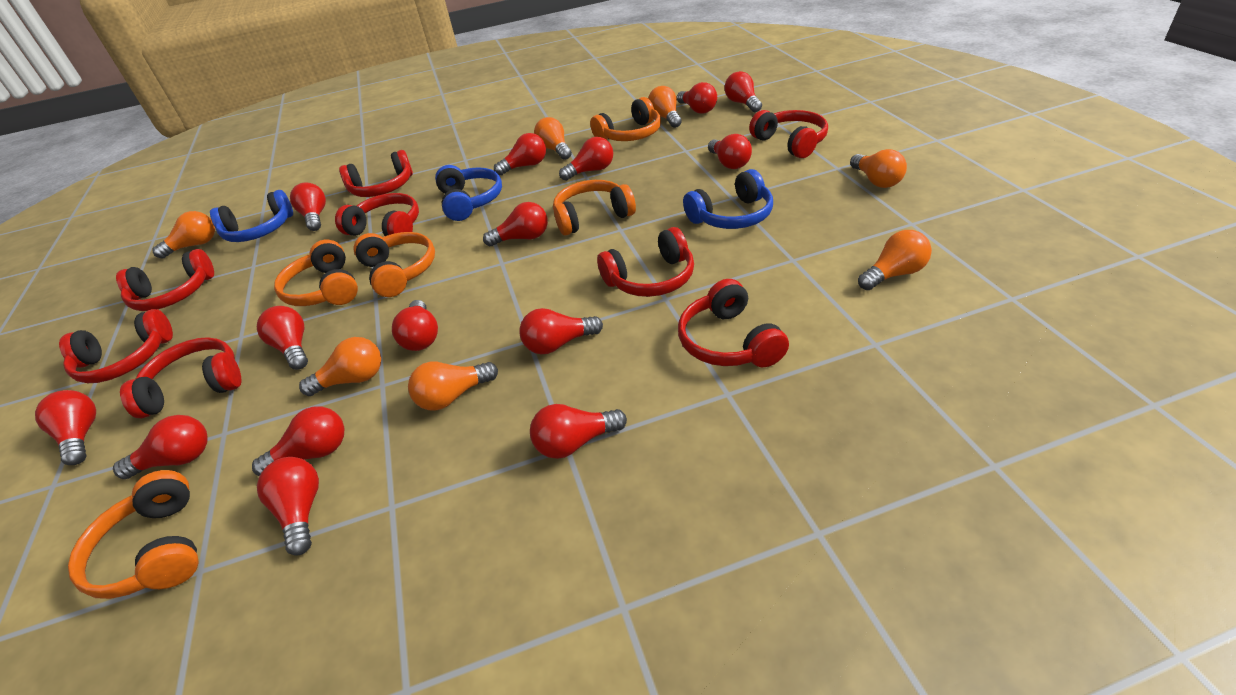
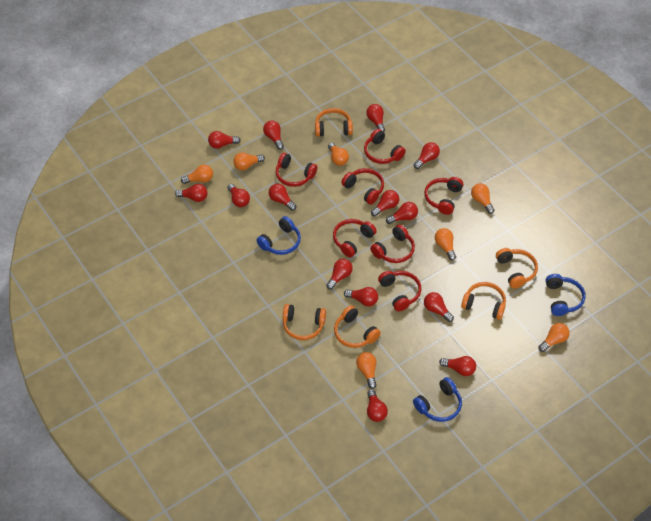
red headphones: 8 -> 7
red light bulb: 15 -> 14

